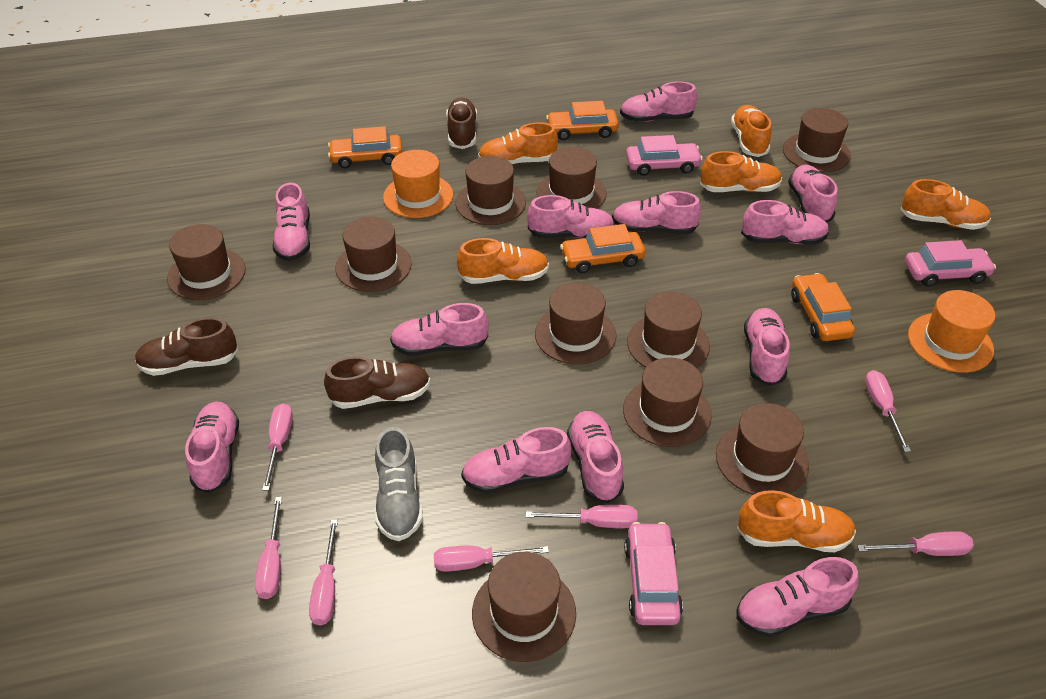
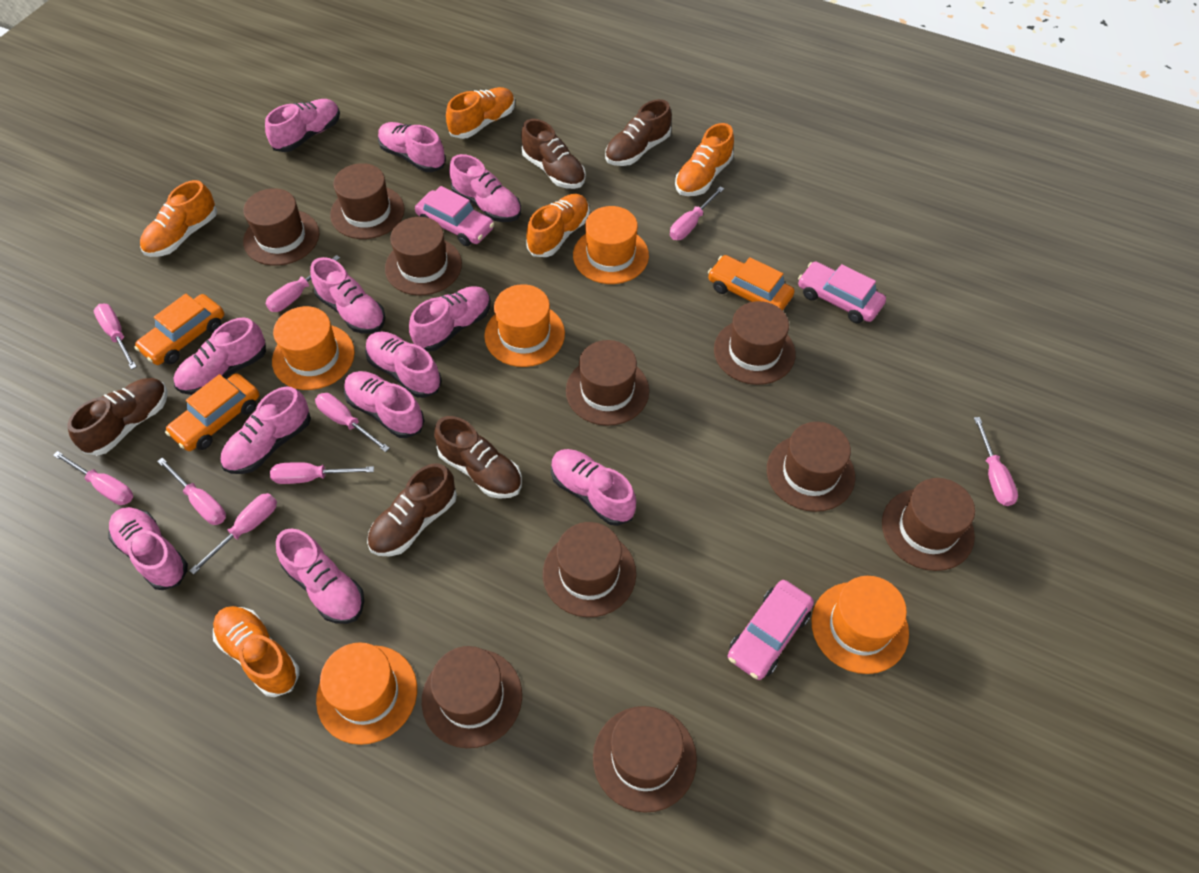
brown shoe: 3 -> 5
grey shoe: 1 -> 0
orange car: 4 -> 3
orange hat: 2 -> 5
orange shoe: 6 -> 5
pink screwdriver: 7 -> 9

